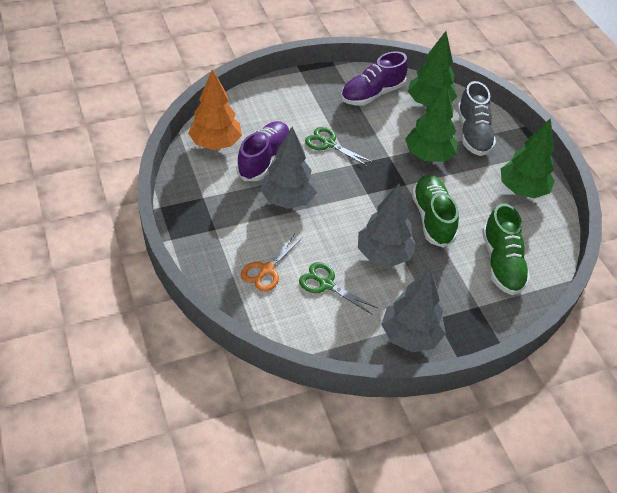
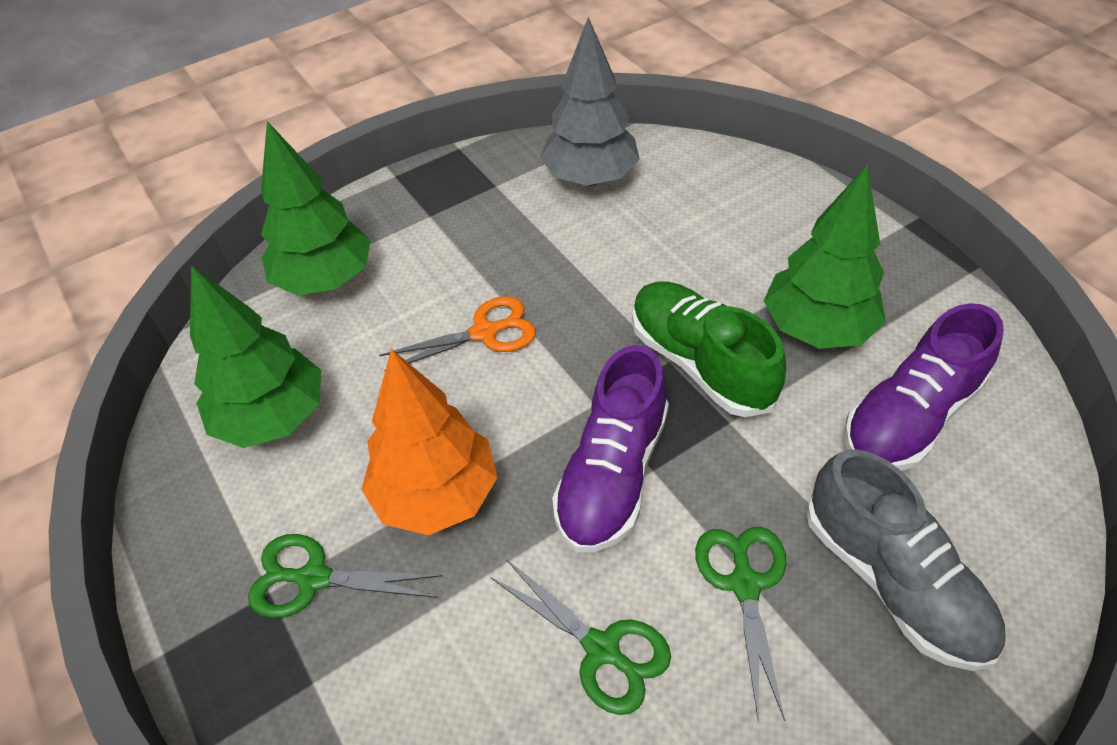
green scissors: 2 -> 3
green shoe: 2 -> 1
grey tree: 3 -> 1

